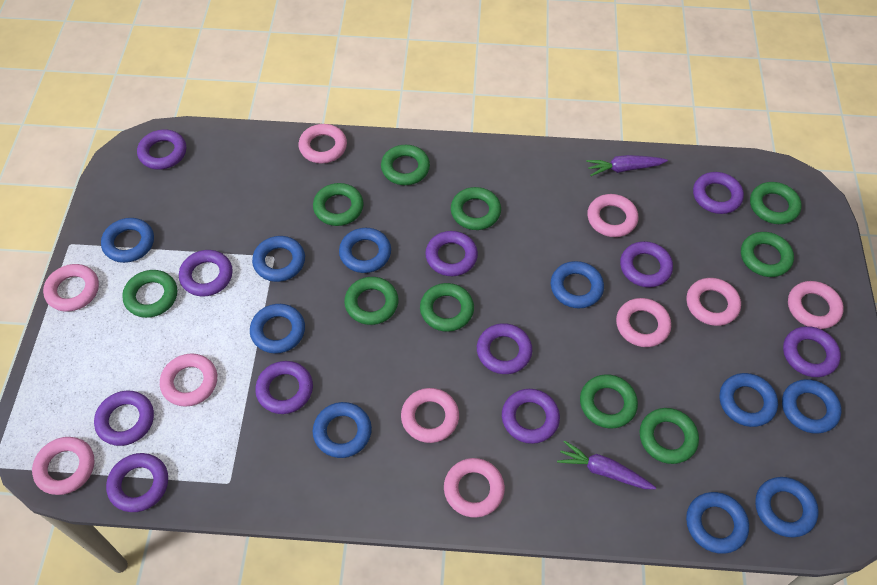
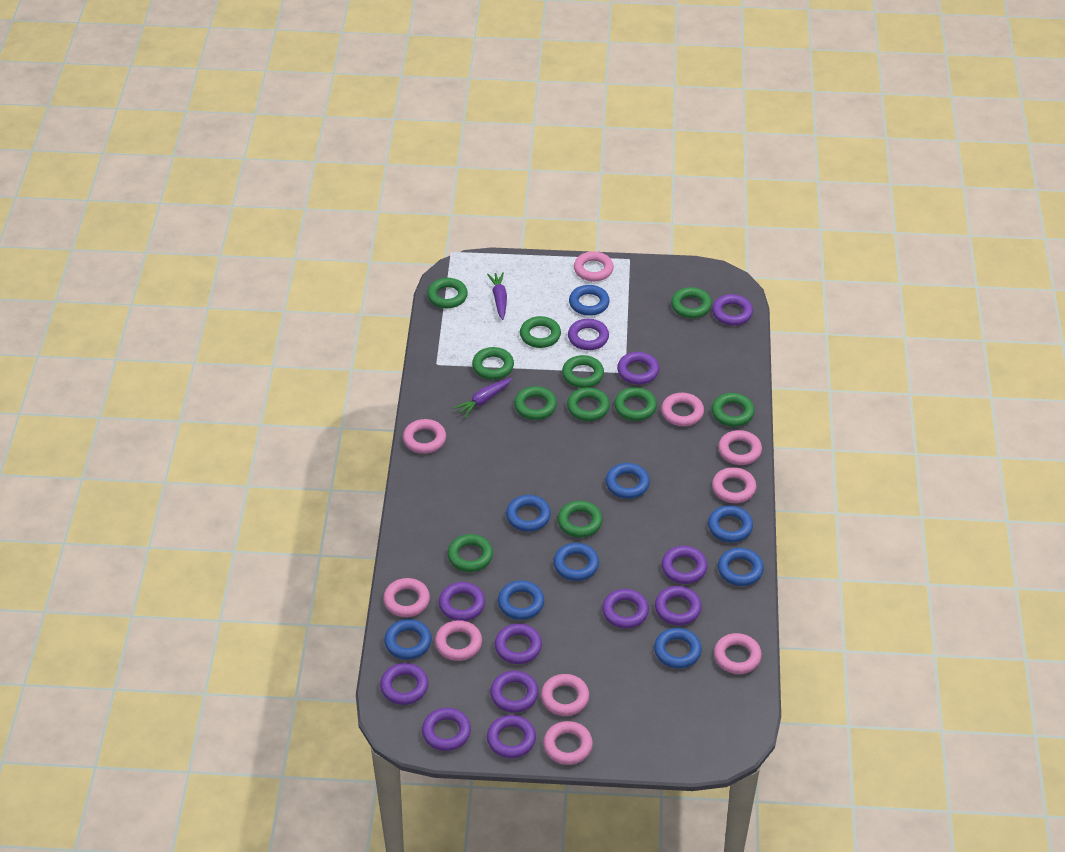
blue ring: 10 -> 9
green ring: 10 -> 11
purple ring: 11 -> 12

